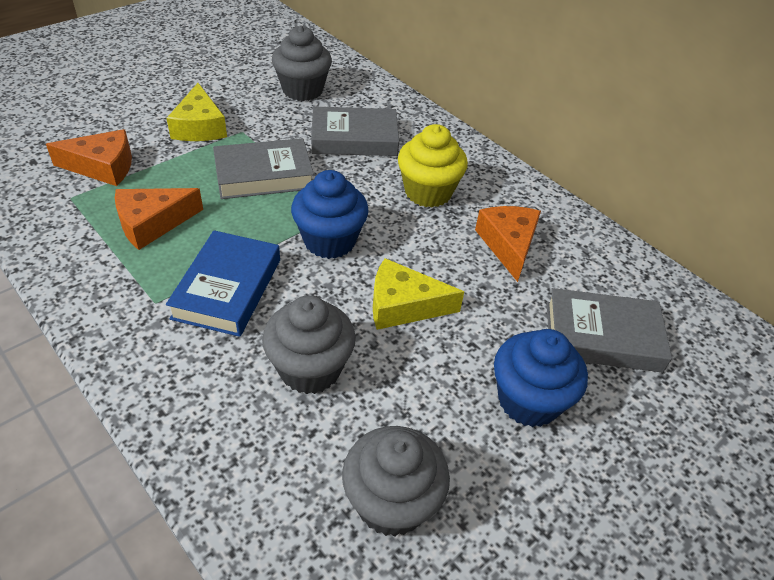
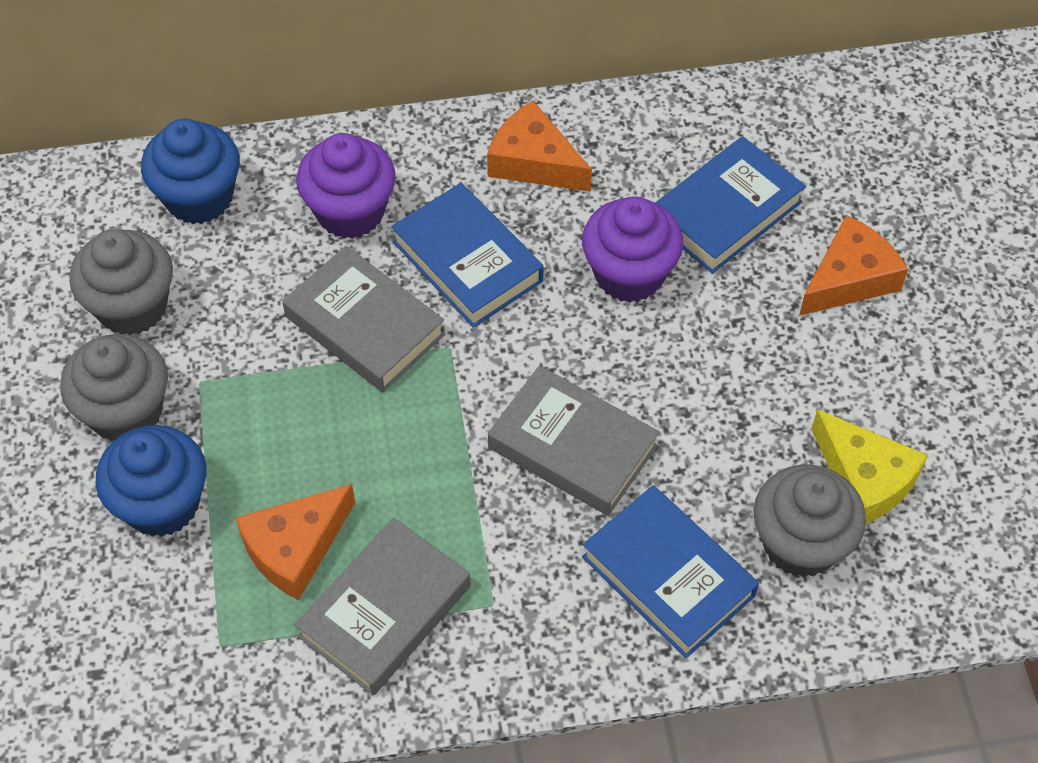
blue book: 1 -> 3
purple cupcake: 0 -> 2
yellow cheese: 2 -> 1
yellow cupcake: 1 -> 0

